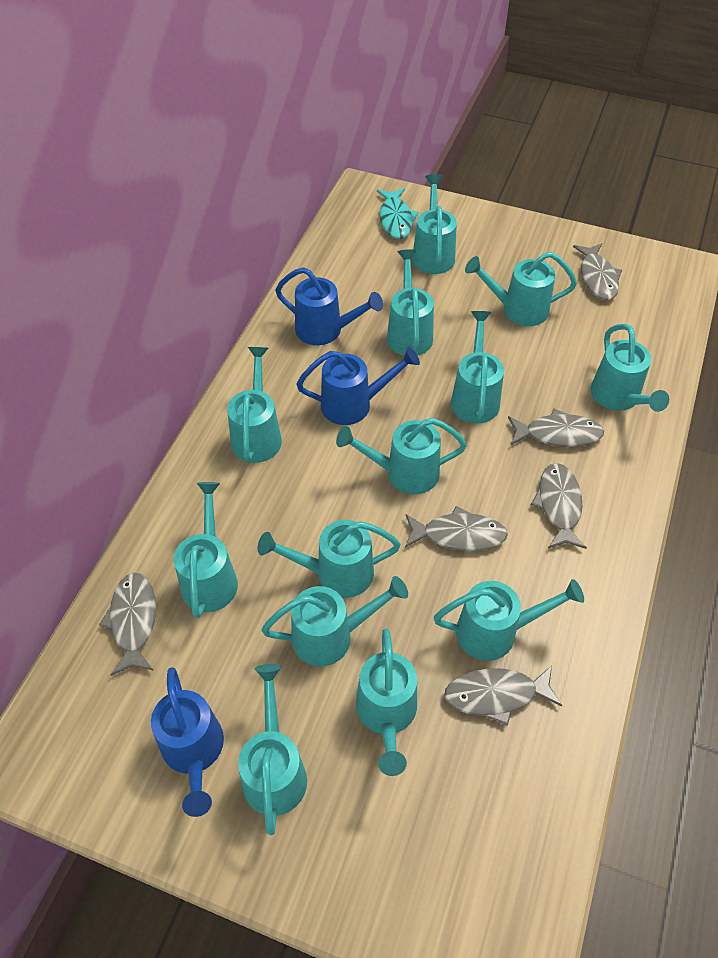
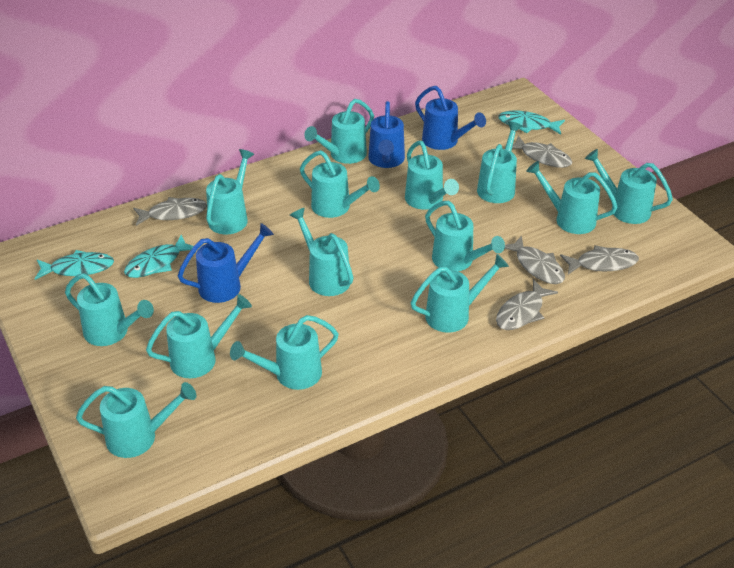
grey fish: 6 -> 5
turquoise fish: 1 -> 3
turquoise watering can: 13 -> 14

